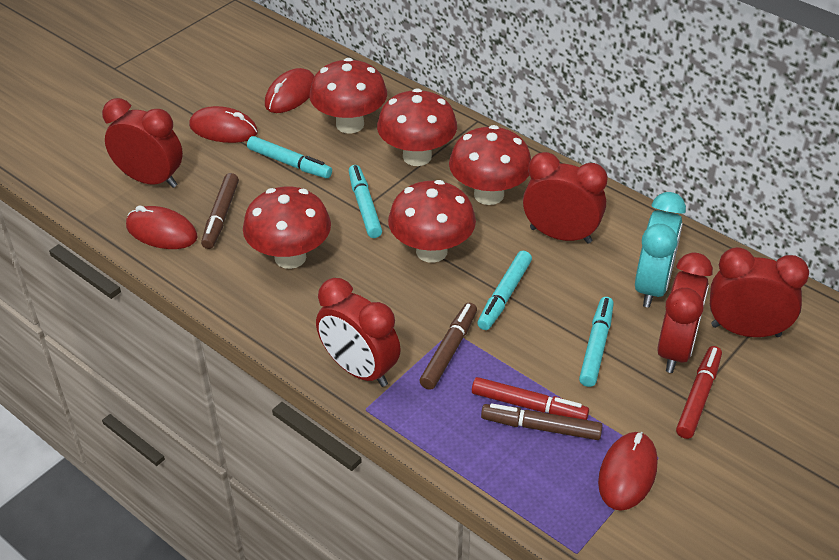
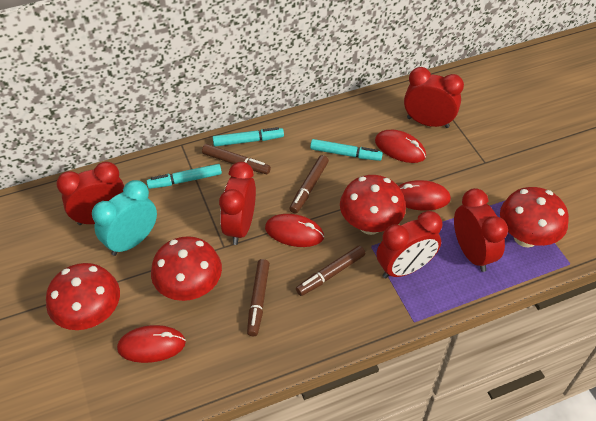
brown marker: 3 -> 4
red marker: 2 -> 0
red mushroom: 5 -> 4
turquoise marker: 4 -> 3

